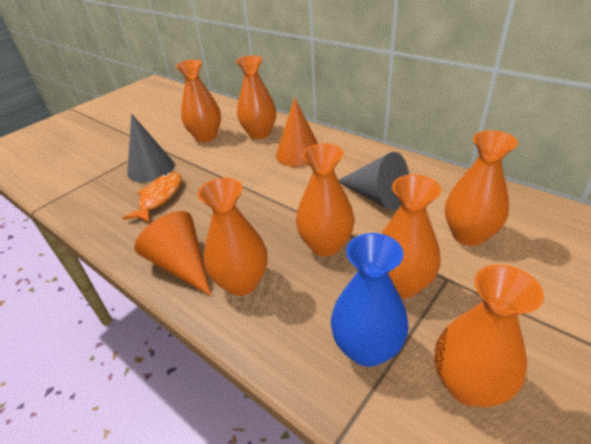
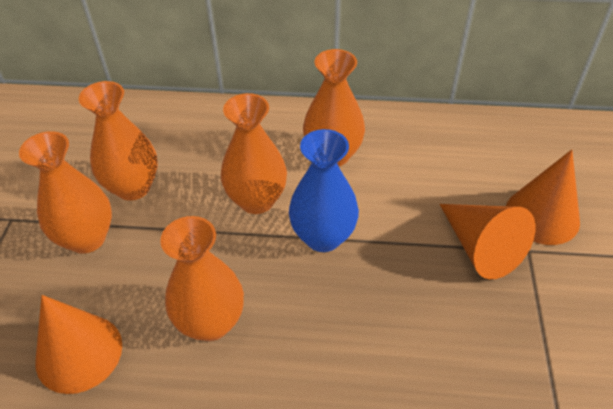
grey cone: 2 -> 0
orange cone: 2 -> 3
orange fish: 1 -> 0
orange vase: 7 -> 5

